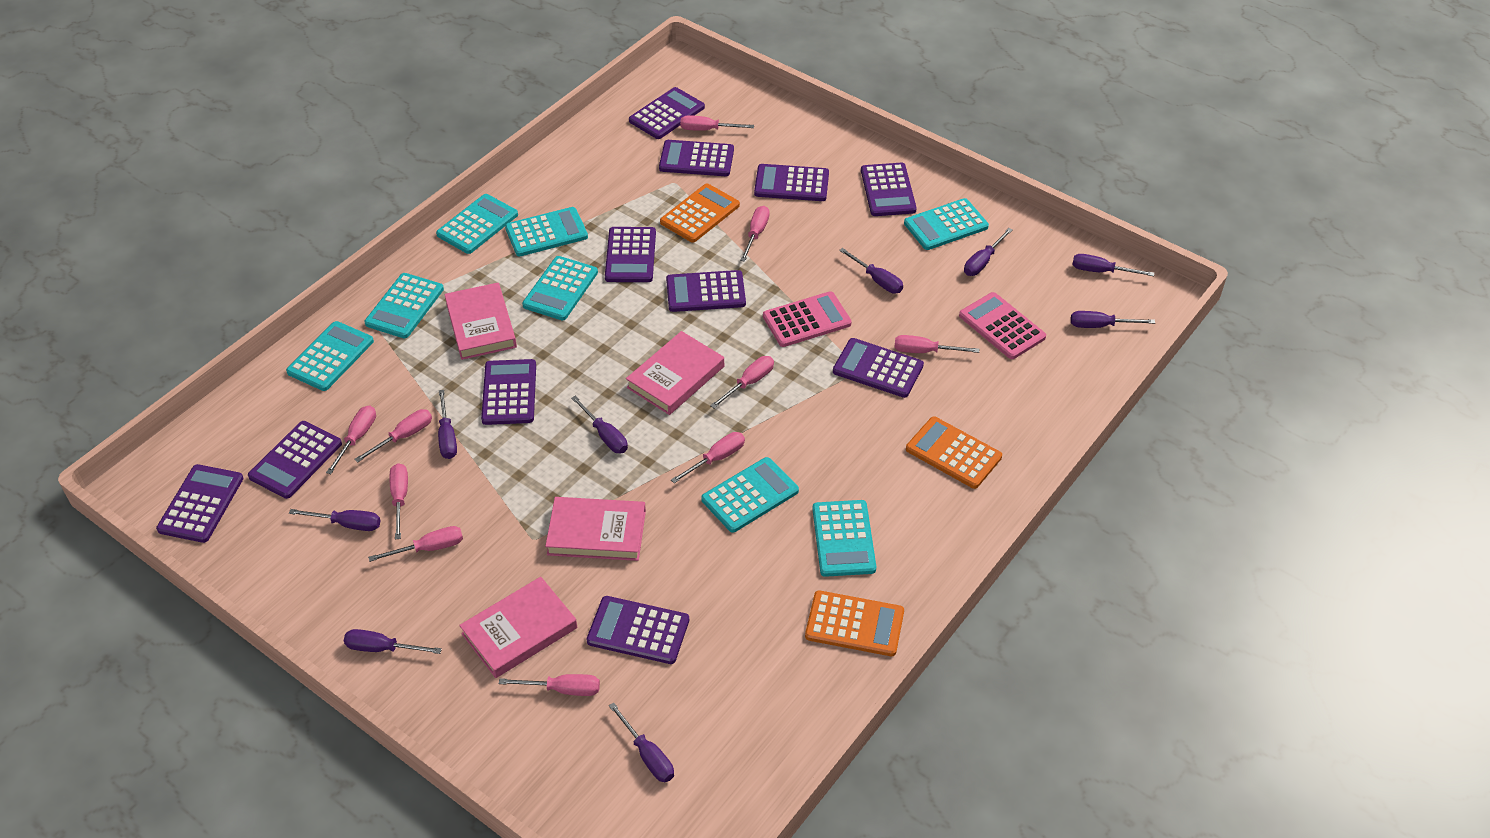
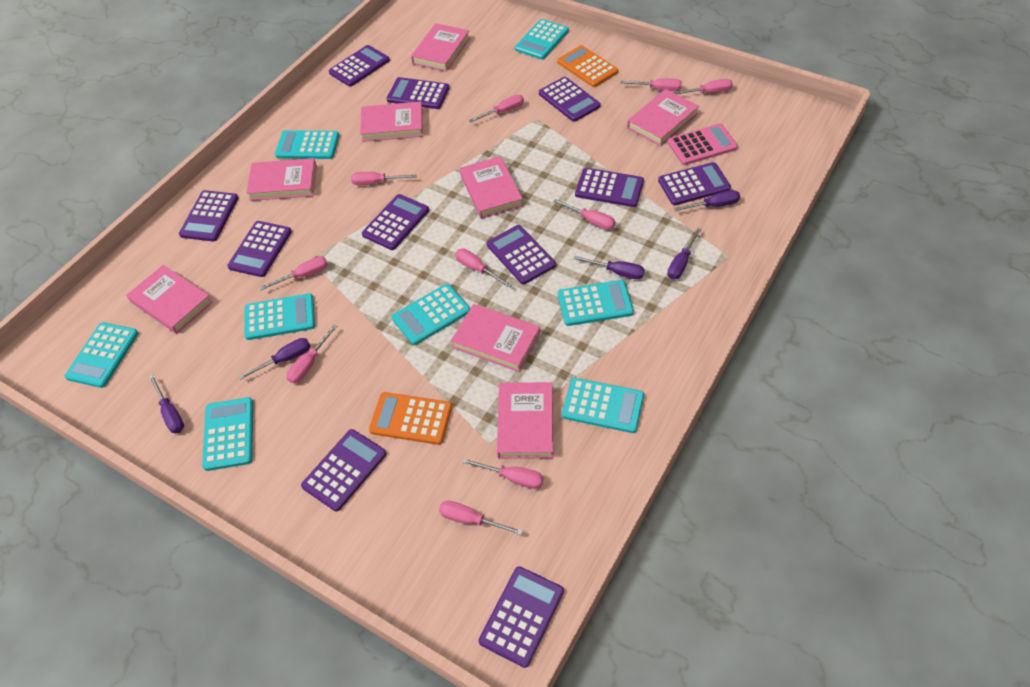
orange calculator: 3 -> 2
pink book: 4 -> 8
pink calculator: 2 -> 1
purple screwdriver: 9 -> 5

